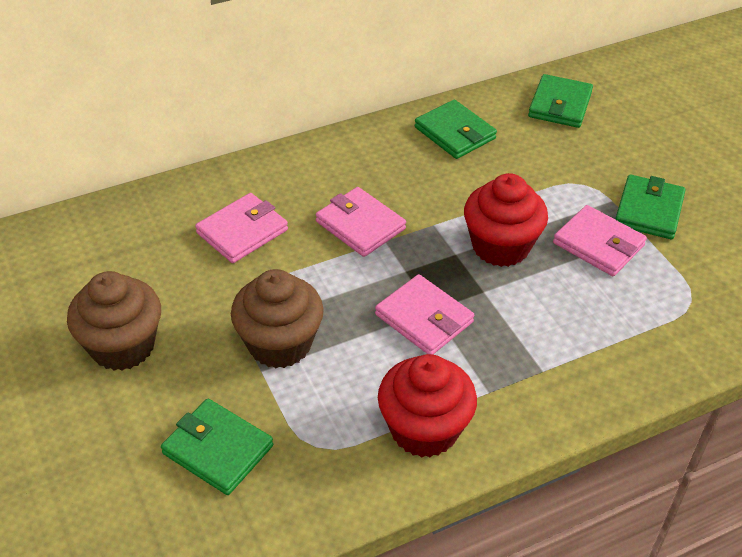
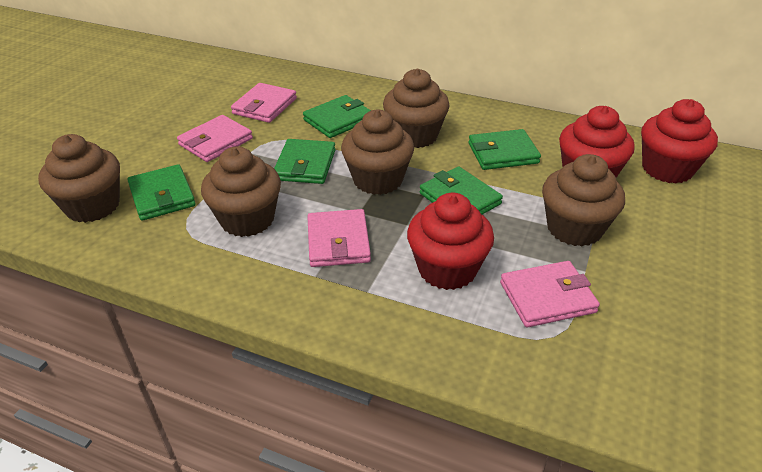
brown cupcake: 2 -> 5
green wallet: 4 -> 5
red cupcake: 2 -> 3

